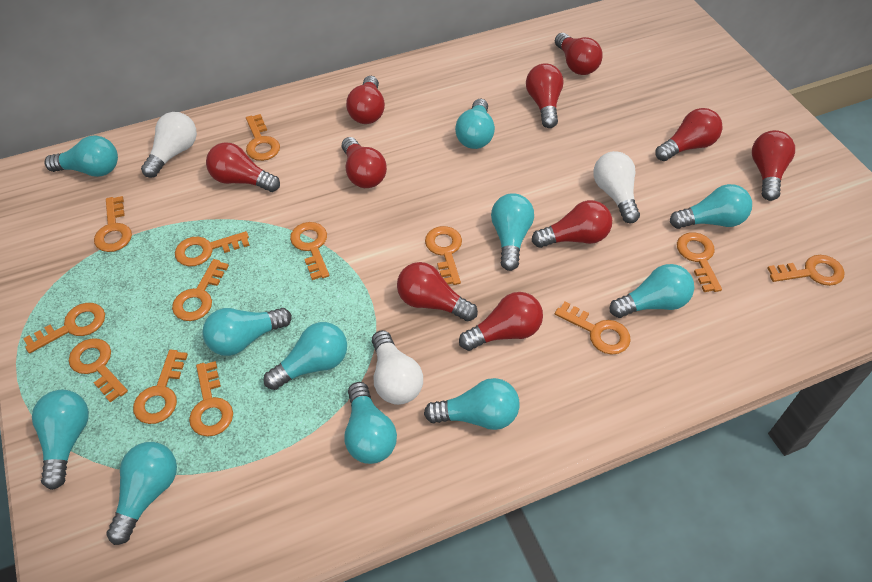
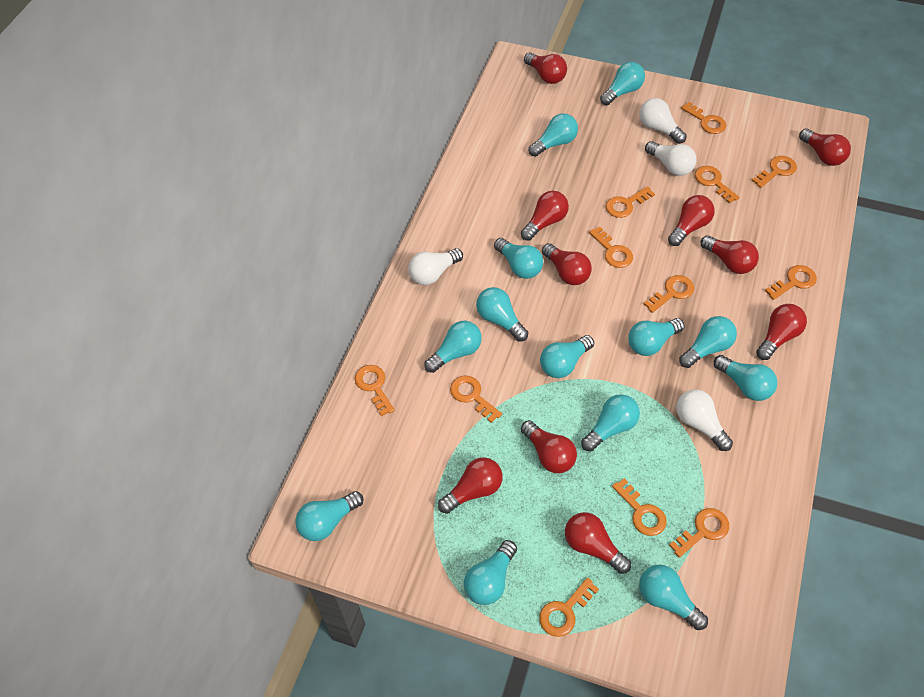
orange key: 13 -> 12
turquoise light bulb: 11 -> 13
white light bulb: 3 -> 4

